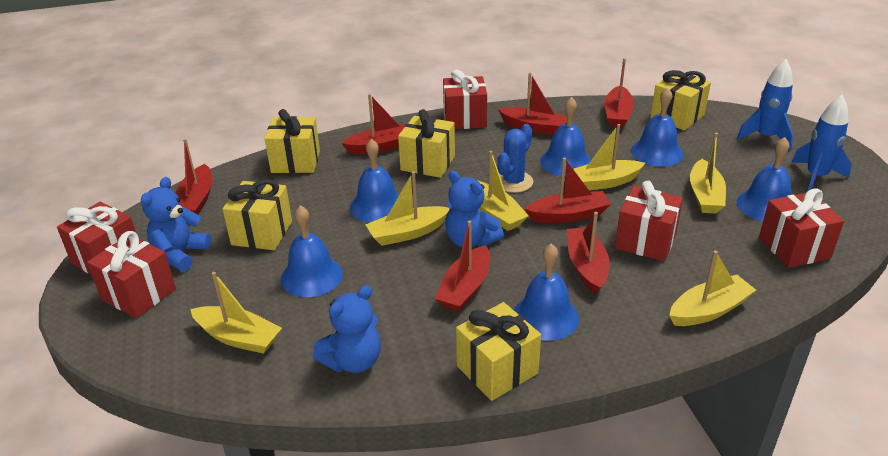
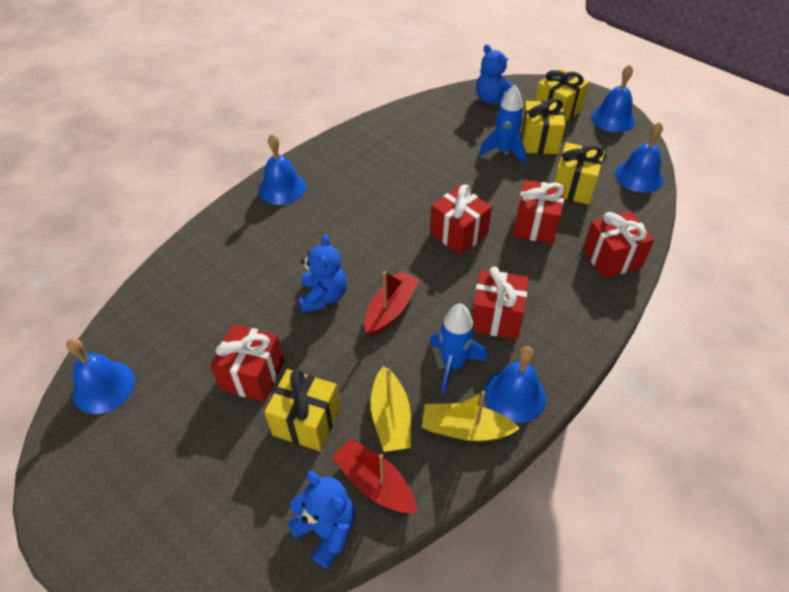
blue bell: 6 -> 5
blue cactus: 1 -> 0
red boat: 7 -> 2
yellow boat: 6 -> 2
yellow gift: 5 -> 4

